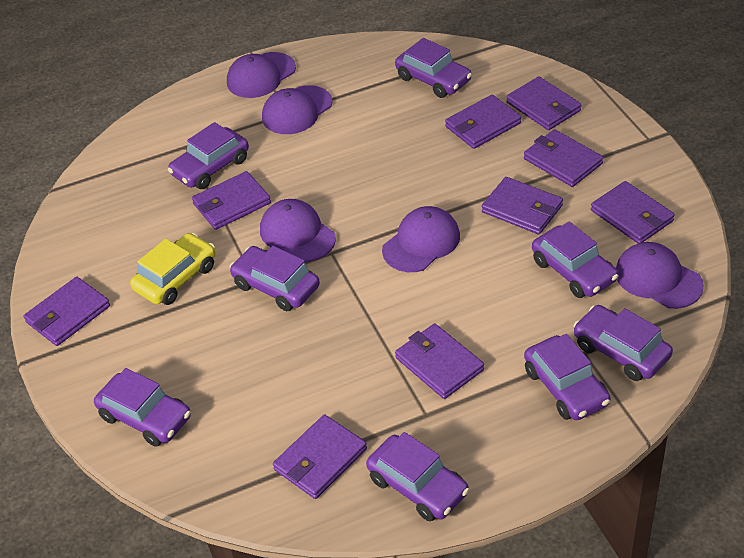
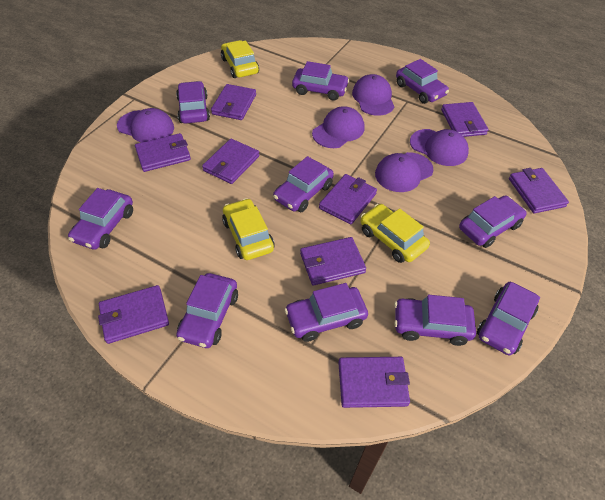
purple car: 8 -> 10
yellow car: 1 -> 3

